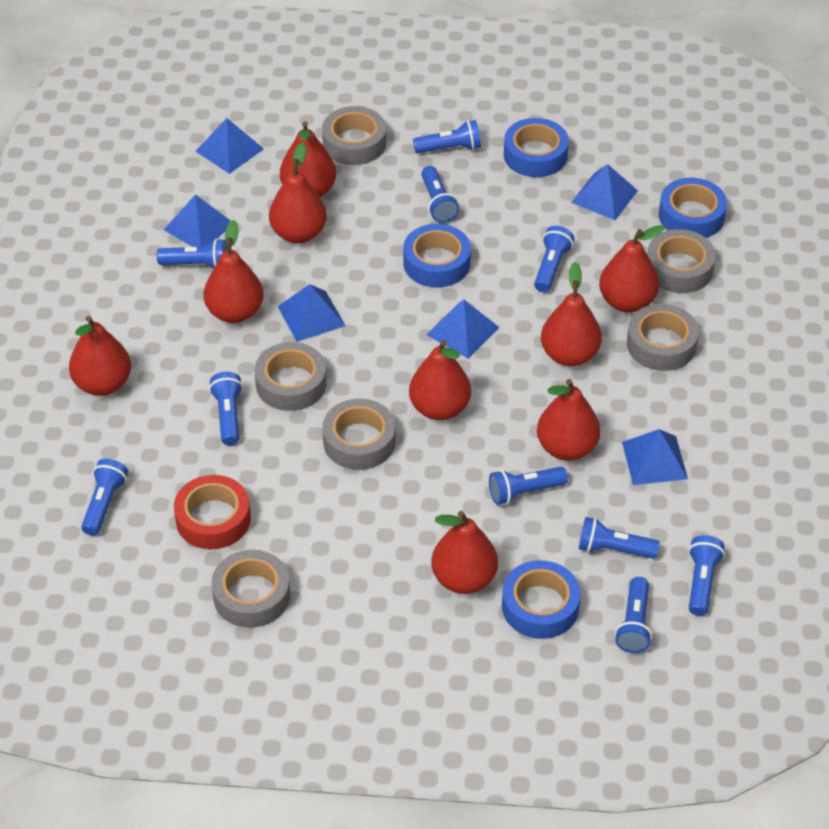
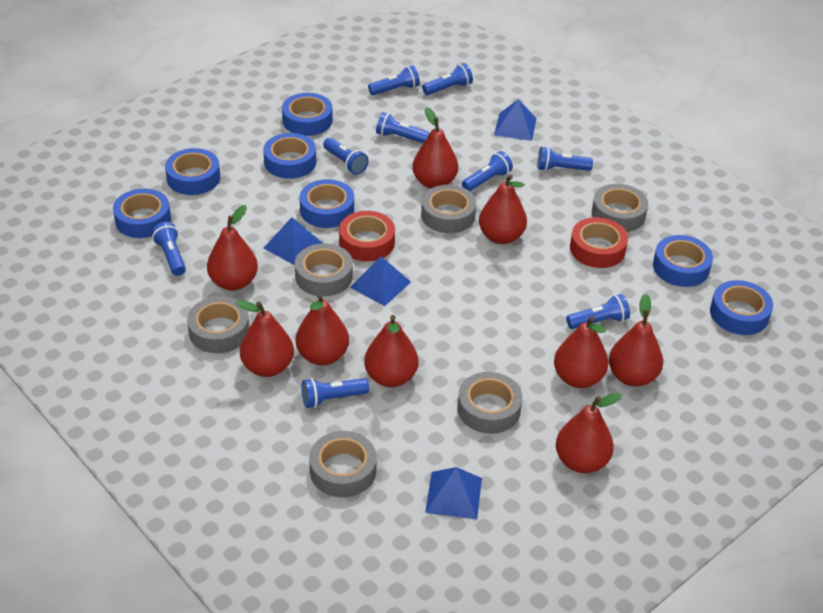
blue flashlight: 10 -> 9
blue pyramid: 6 -> 4
blue tape: 4 -> 7
red tape: 1 -> 2

